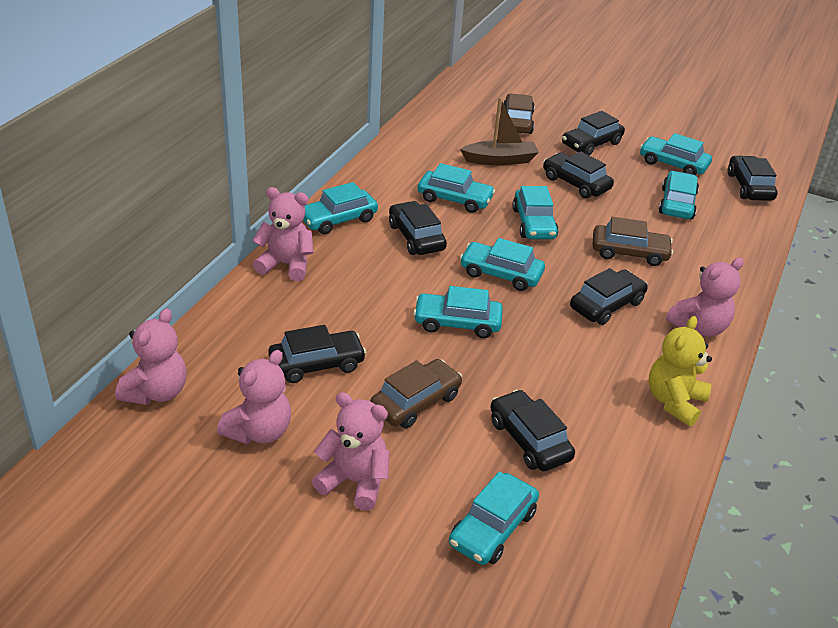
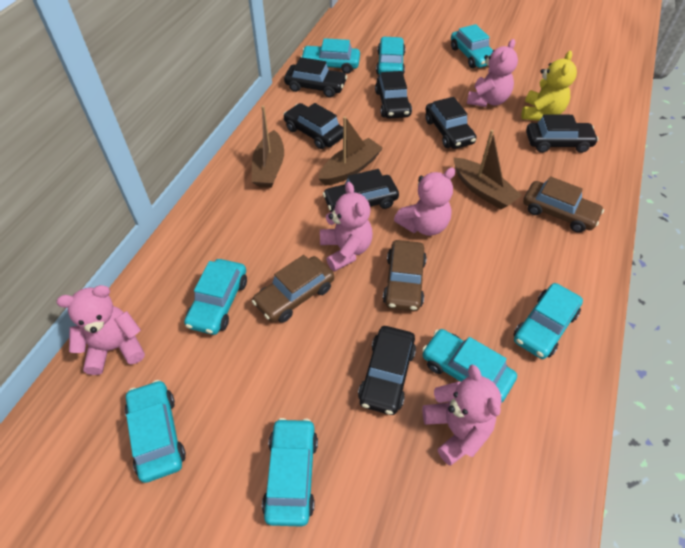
brown boat: 1 -> 3

